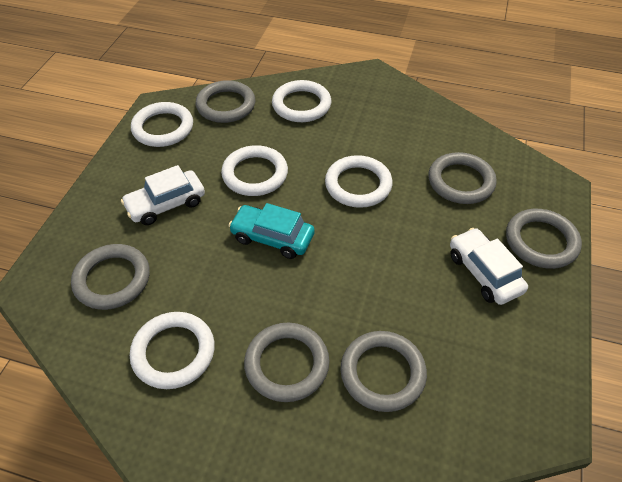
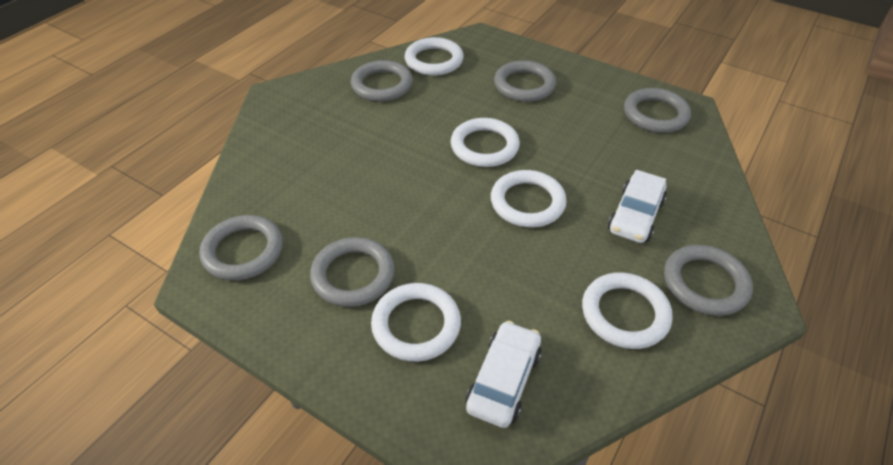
turquoise car: 1 -> 0

